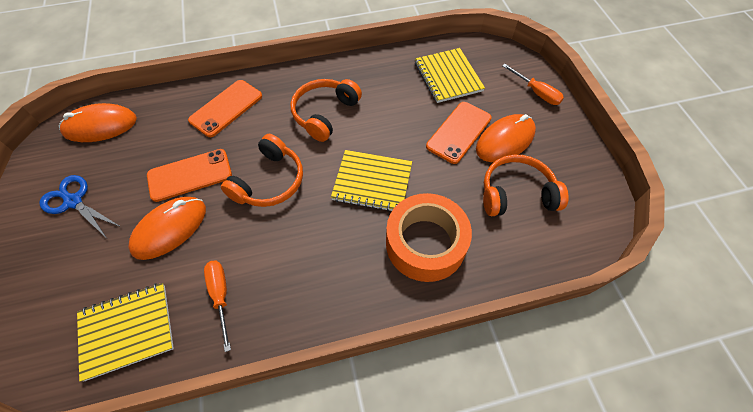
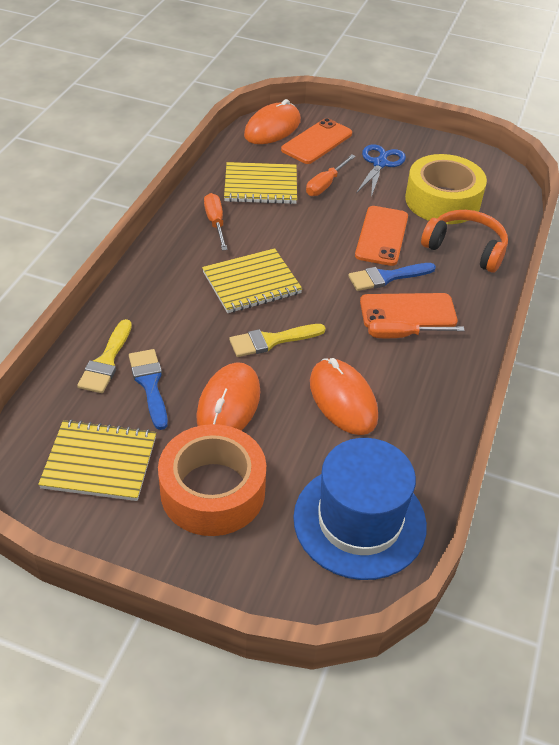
blue brush: 0 -> 2
blue hat: 0 -> 1
orange headphones: 3 -> 1
orange screwdriver: 2 -> 3
yellow brush: 0 -> 2
yellow tape: 0 -> 1

